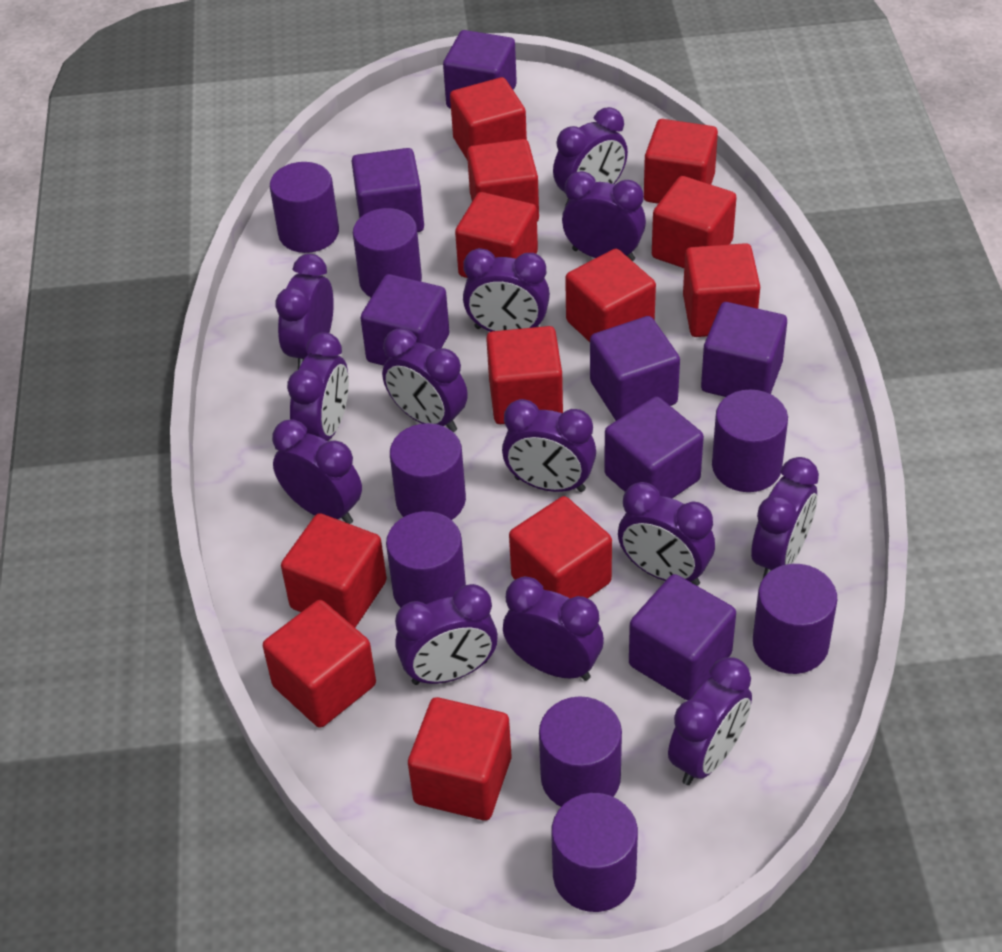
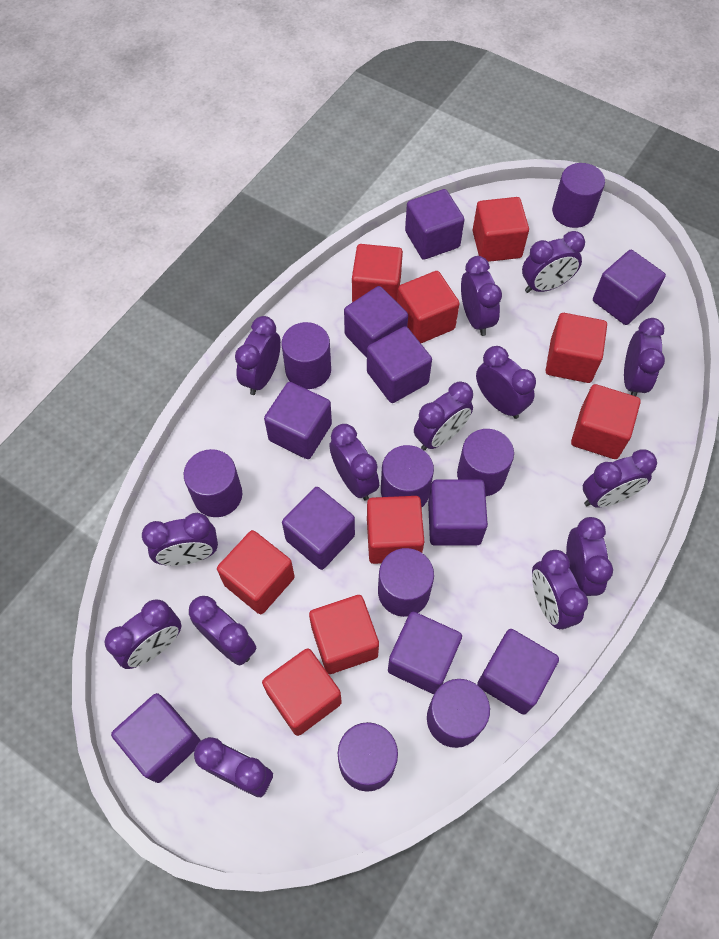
purple clock: 13 -> 14
purple cube: 7 -> 10
red cube: 12 -> 9

